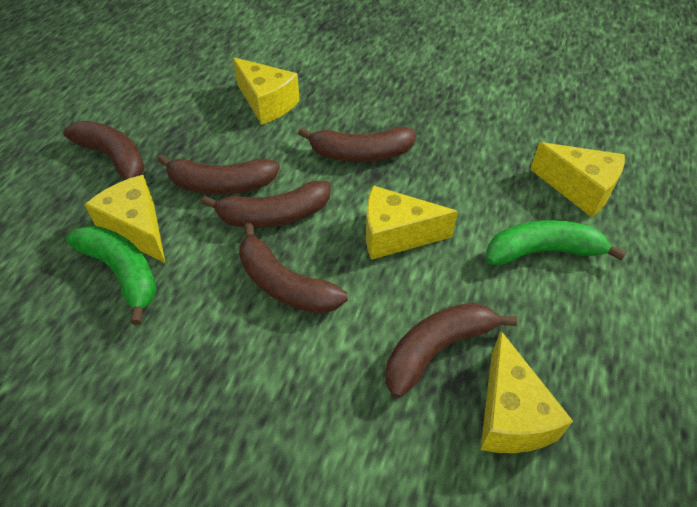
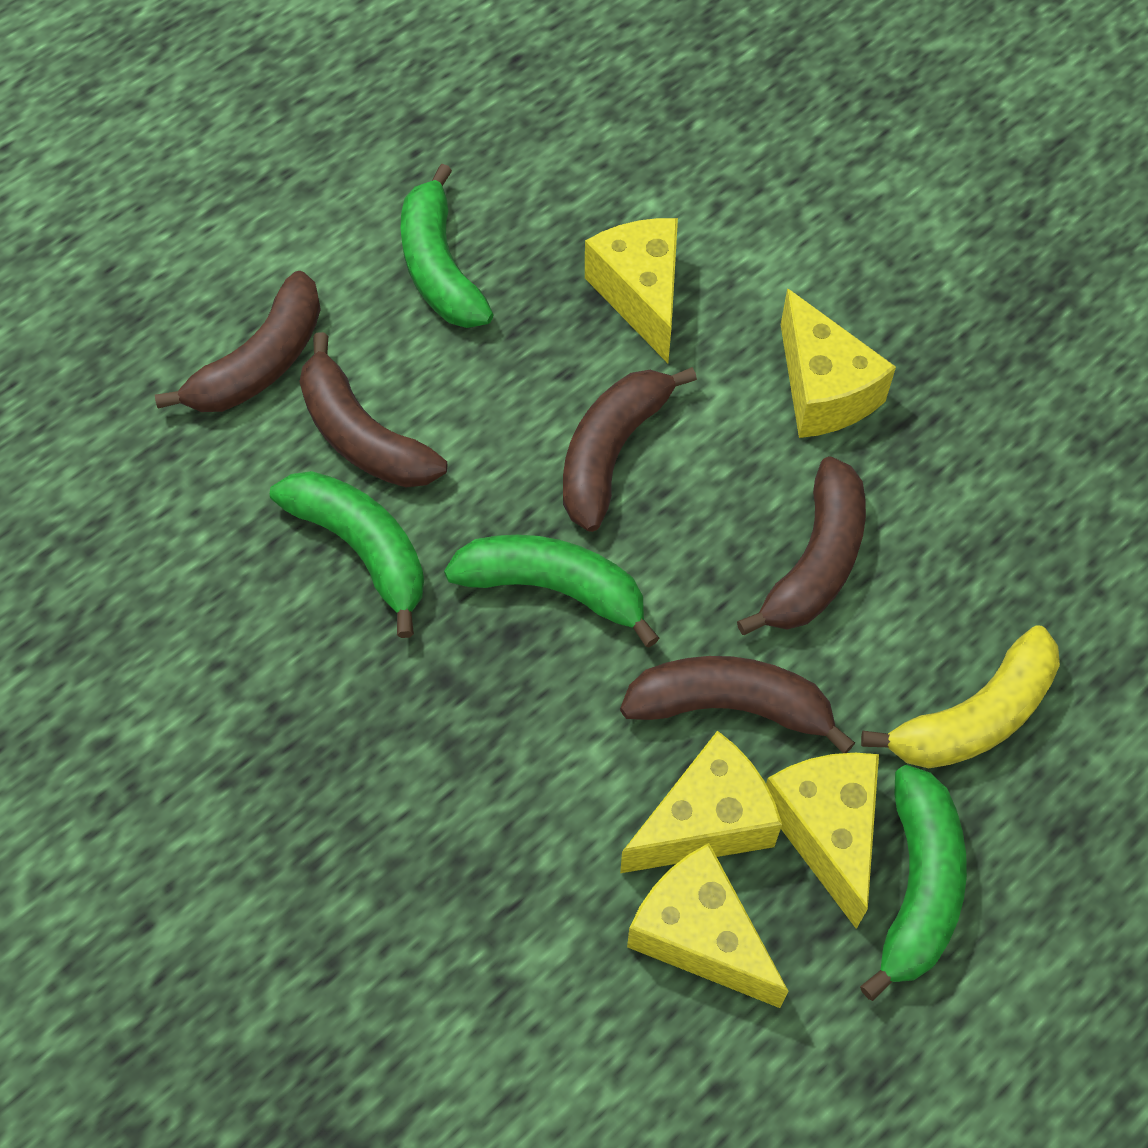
brown banana: 6 -> 5
green banana: 2 -> 4
yellow banana: 0 -> 1

